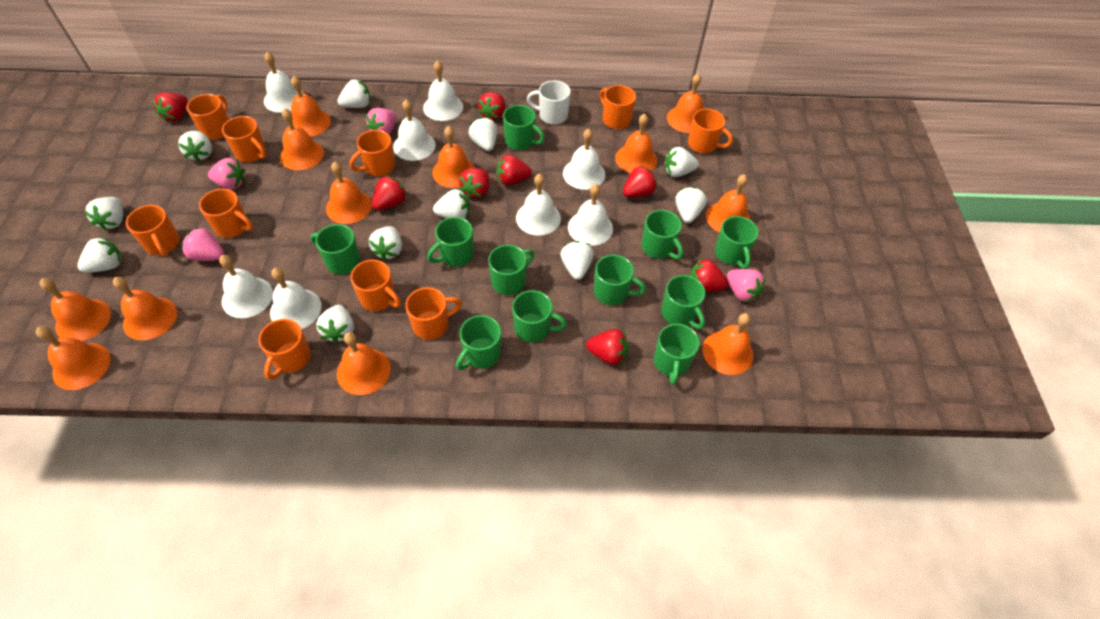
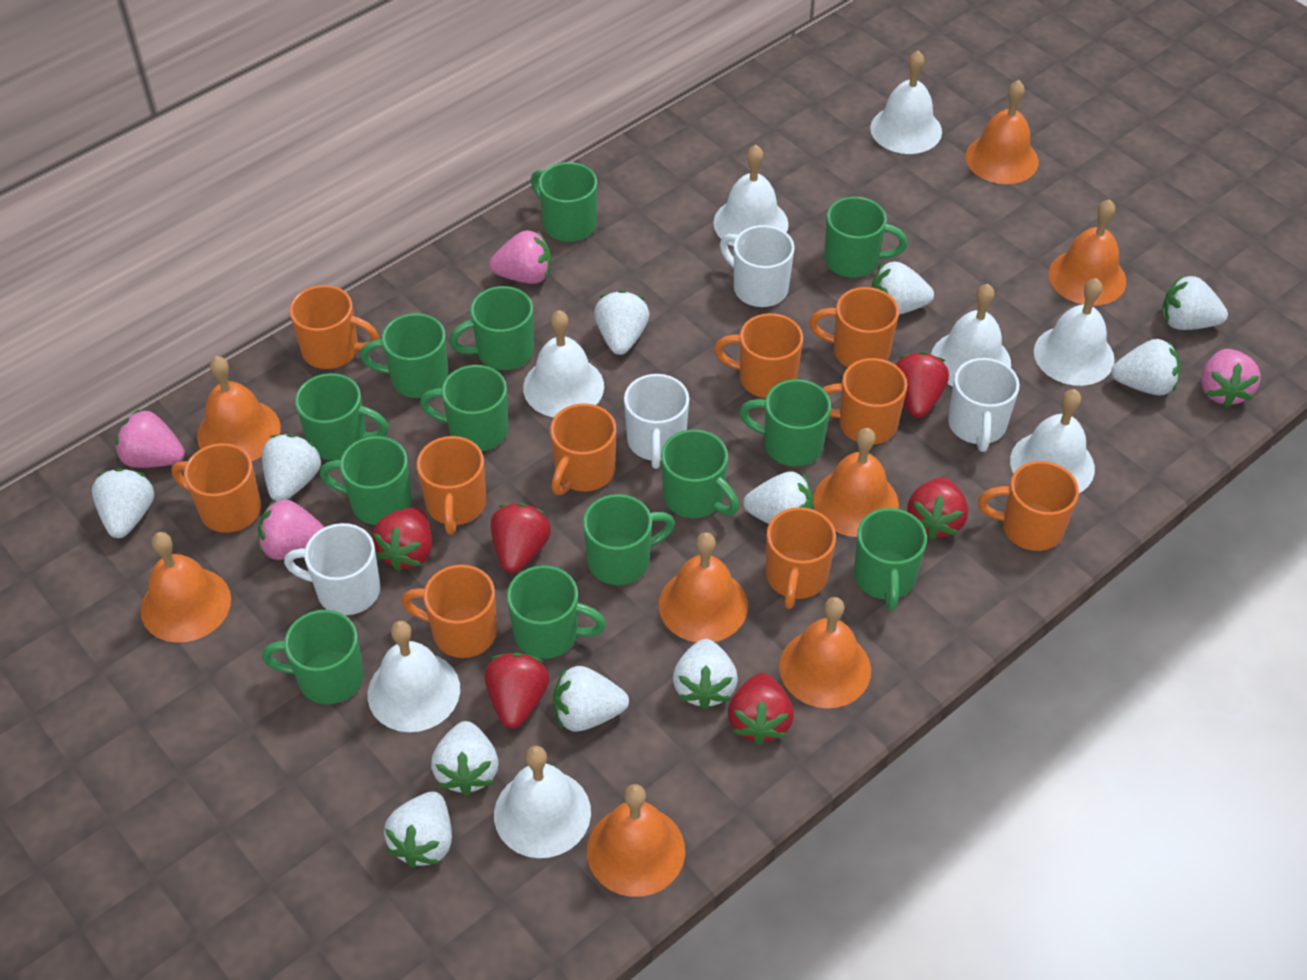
green mug: 11 -> 13
orange bell: 12 -> 8
red strawberry: 8 -> 6
white mug: 1 -> 4

